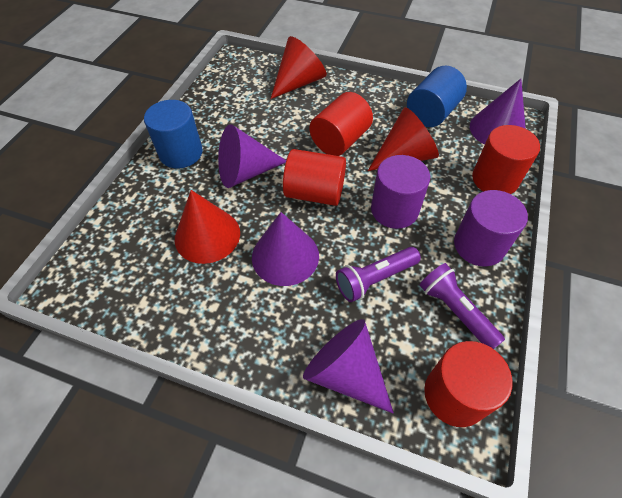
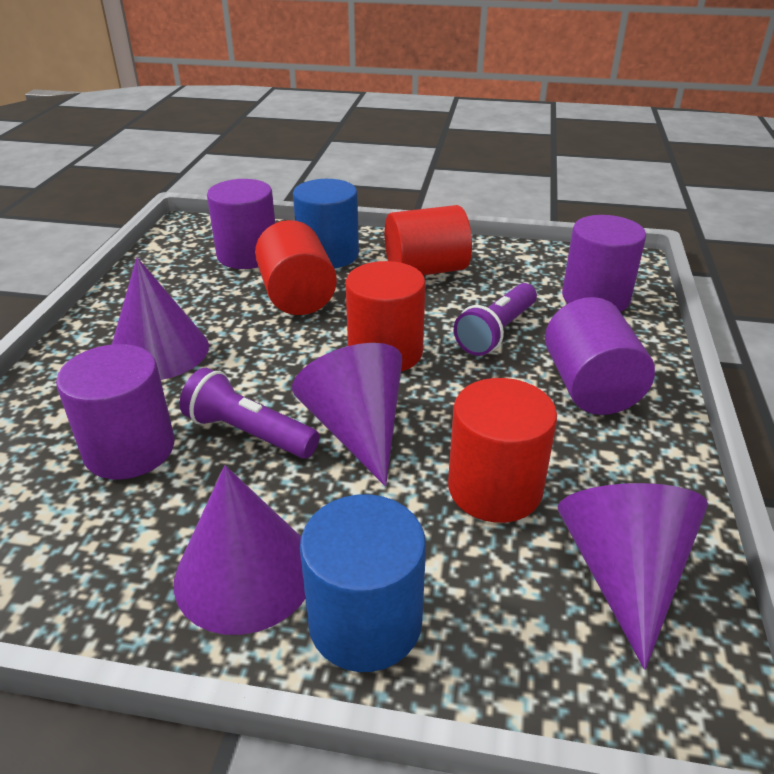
purple cylinder: 2 -> 4
red cone: 3 -> 0

